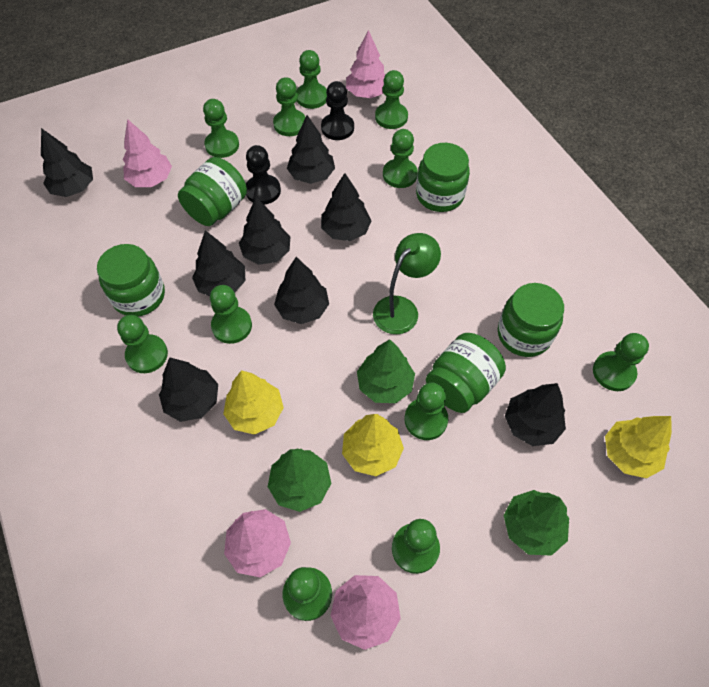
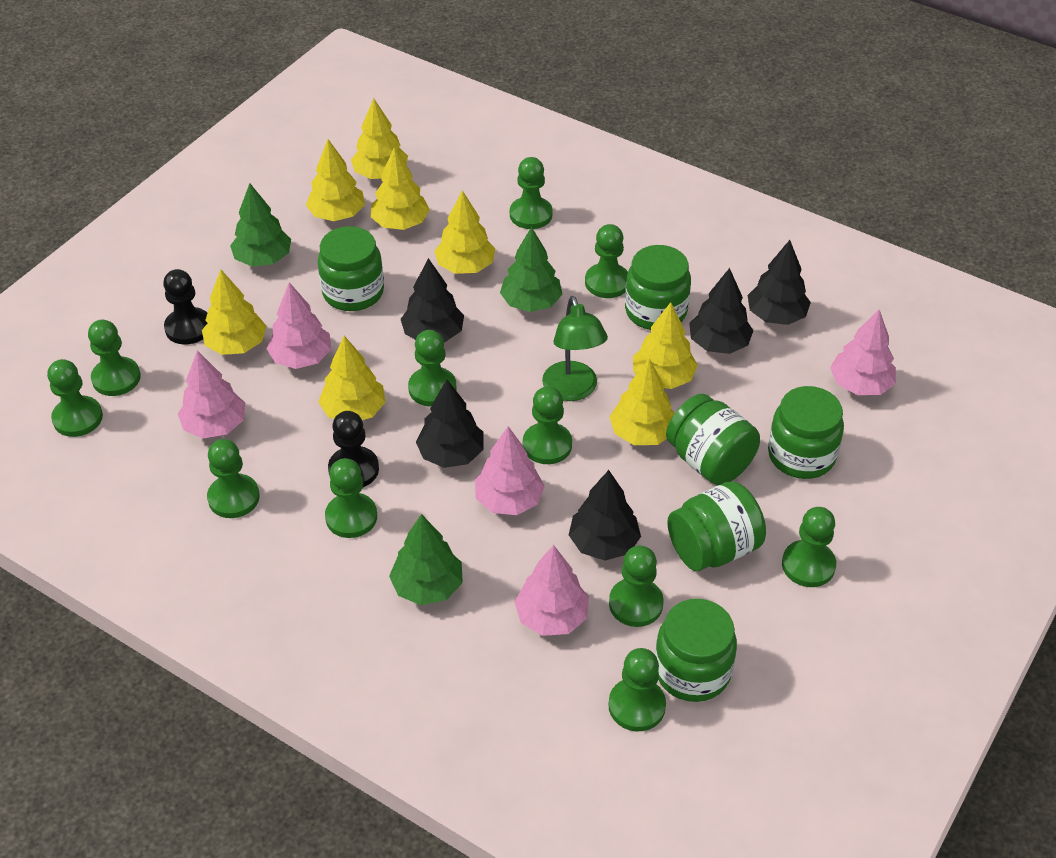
black tree: 8 -> 5
green jar: 5 -> 6
pink tree: 4 -> 5
yellow tree: 3 -> 8

